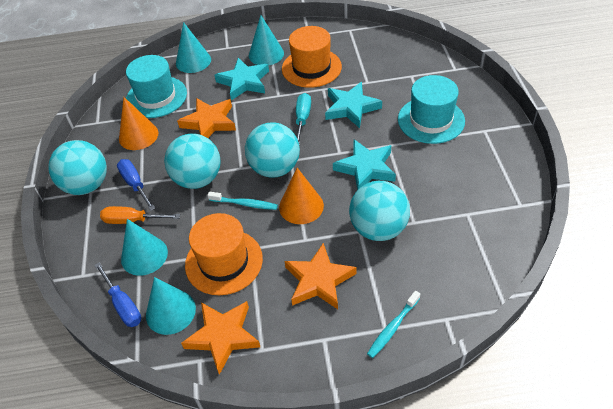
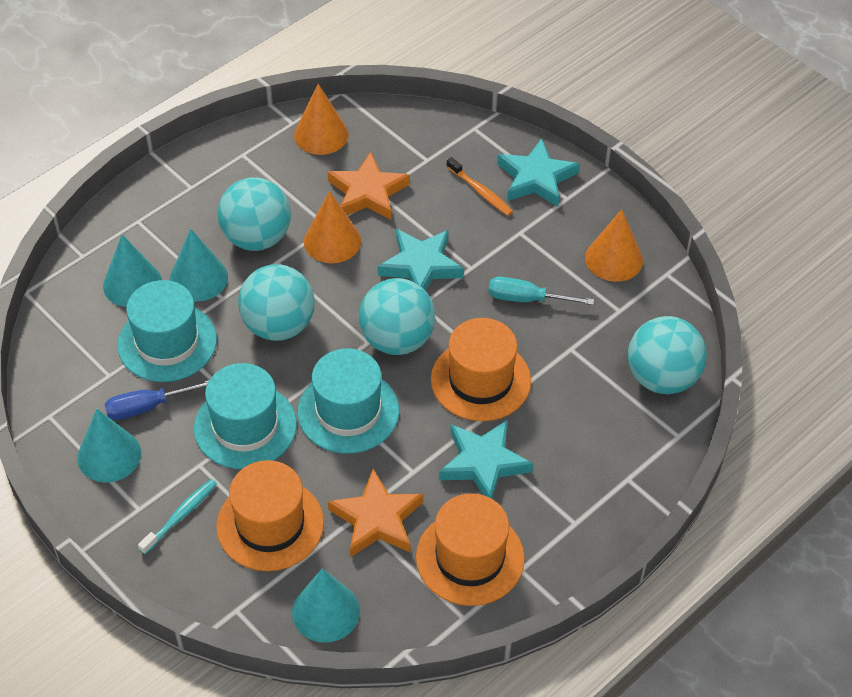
blue screwdriver: 2 -> 1
orange cone: 2 -> 3
orange hat: 2 -> 3
orange screwdriver: 1 -> 0
orange star: 3 -> 2
orange toothbrush: 0 -> 1
turquoise hat: 2 -> 3
turquoise toothbrush: 2 -> 1

